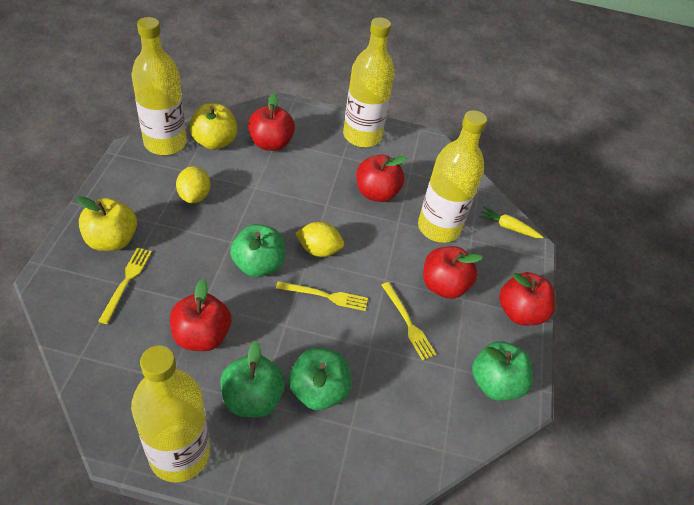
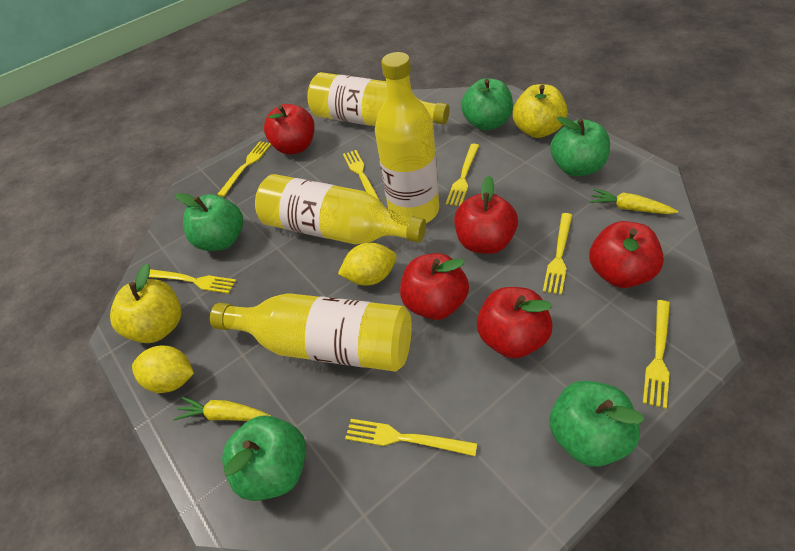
green apple: 4 -> 5
yellow carrot: 1 -> 2
yellow fork: 3 -> 7

